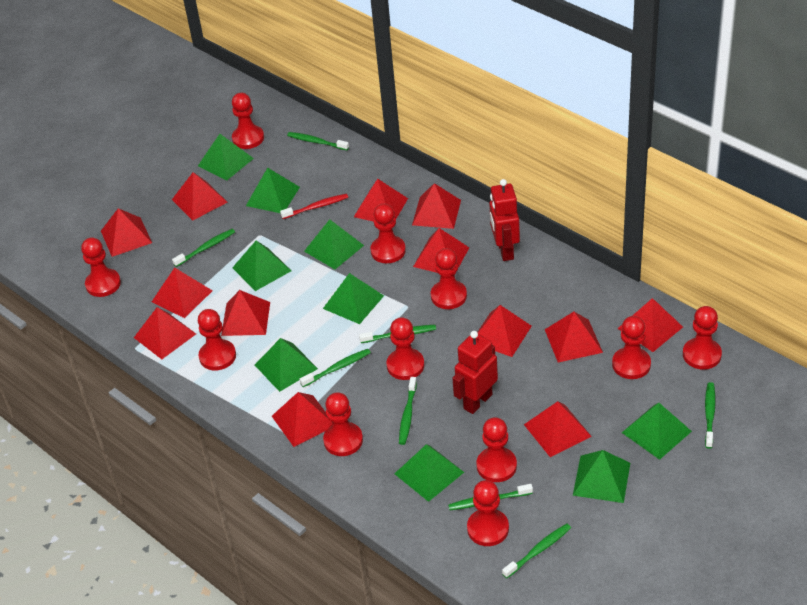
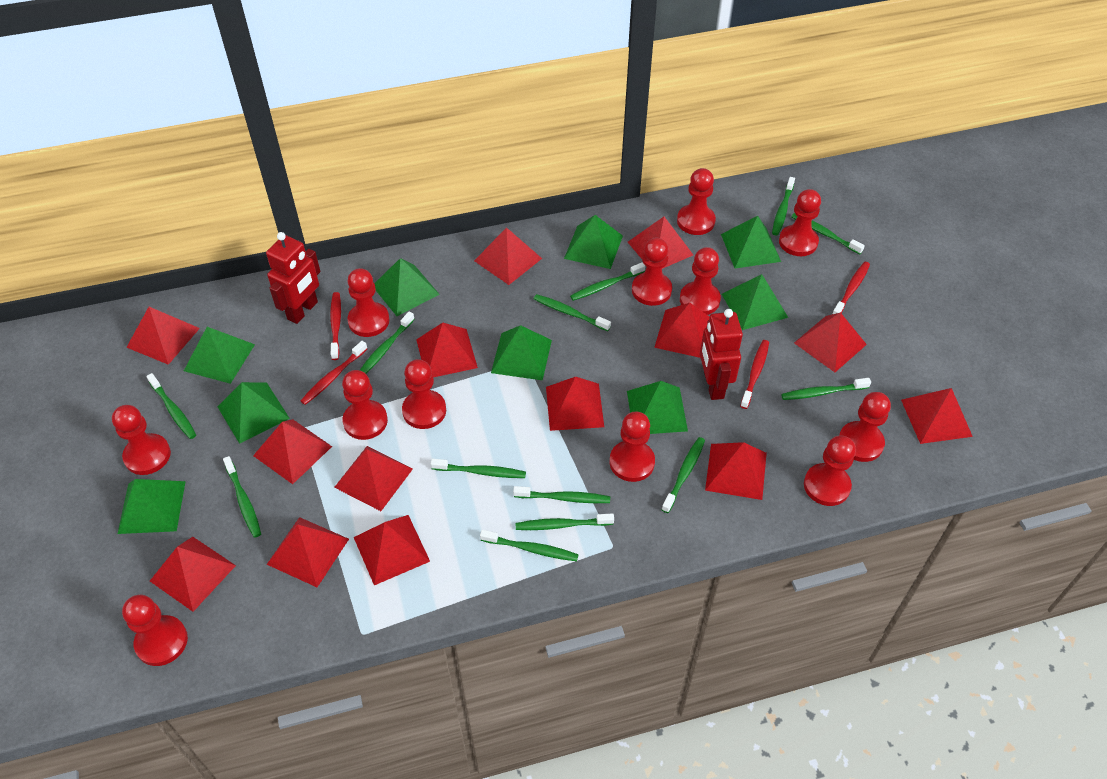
green toothbrush: 8 -> 13
red pawn: 11 -> 12
red pyramid: 13 -> 14
red toothbrush: 1 -> 4

